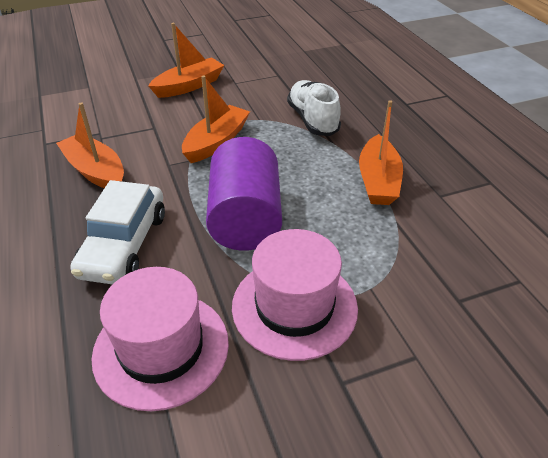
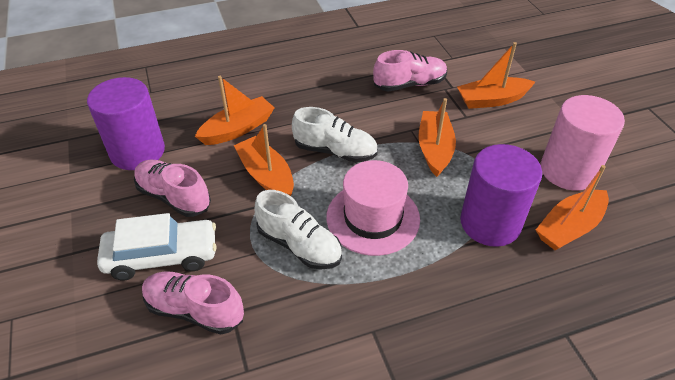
orange boat: 4 -> 5
pink cylinder: 0 -> 1
pink hat: 2 -> 1
pink shoe: 0 -> 3
purple cylinder: 1 -> 2
white shoe: 1 -> 2

